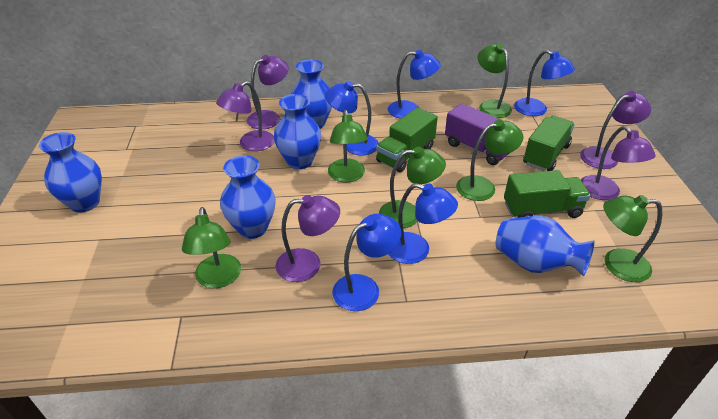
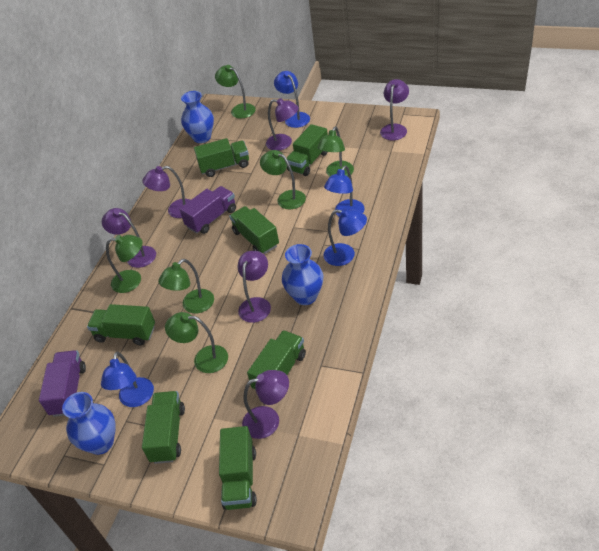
blue lamp: 5 -> 4
blue vase: 5 -> 3
green truck: 3 -> 7
purple lamp: 5 -> 6
purple truck: 1 -> 2

